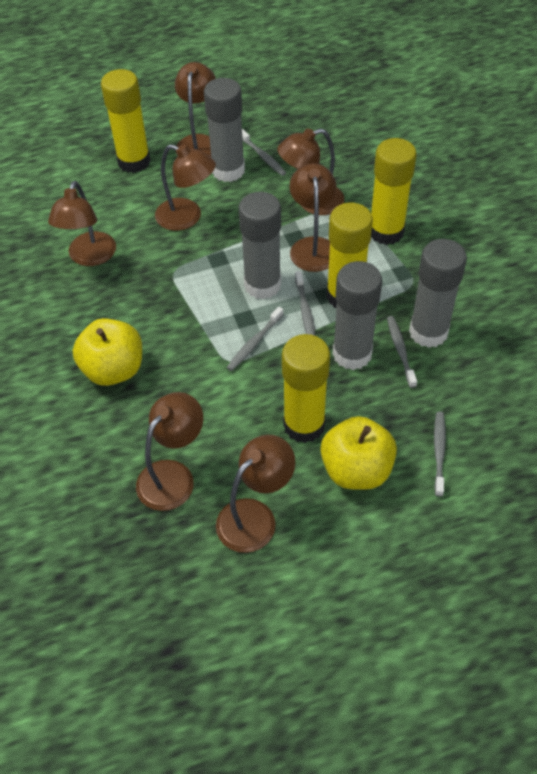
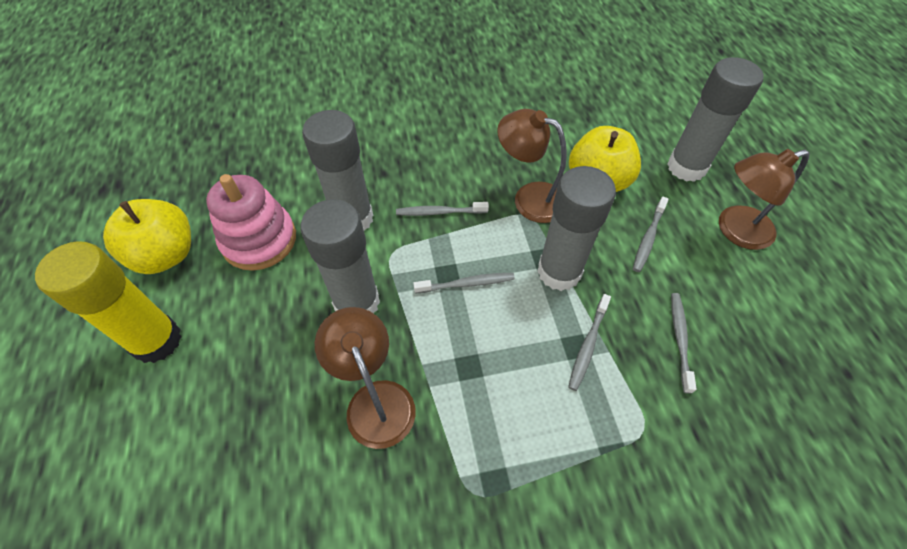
brown lamp: 7 -> 3
pink stacking toy: 0 -> 1
yellow glue stick: 4 -> 1

